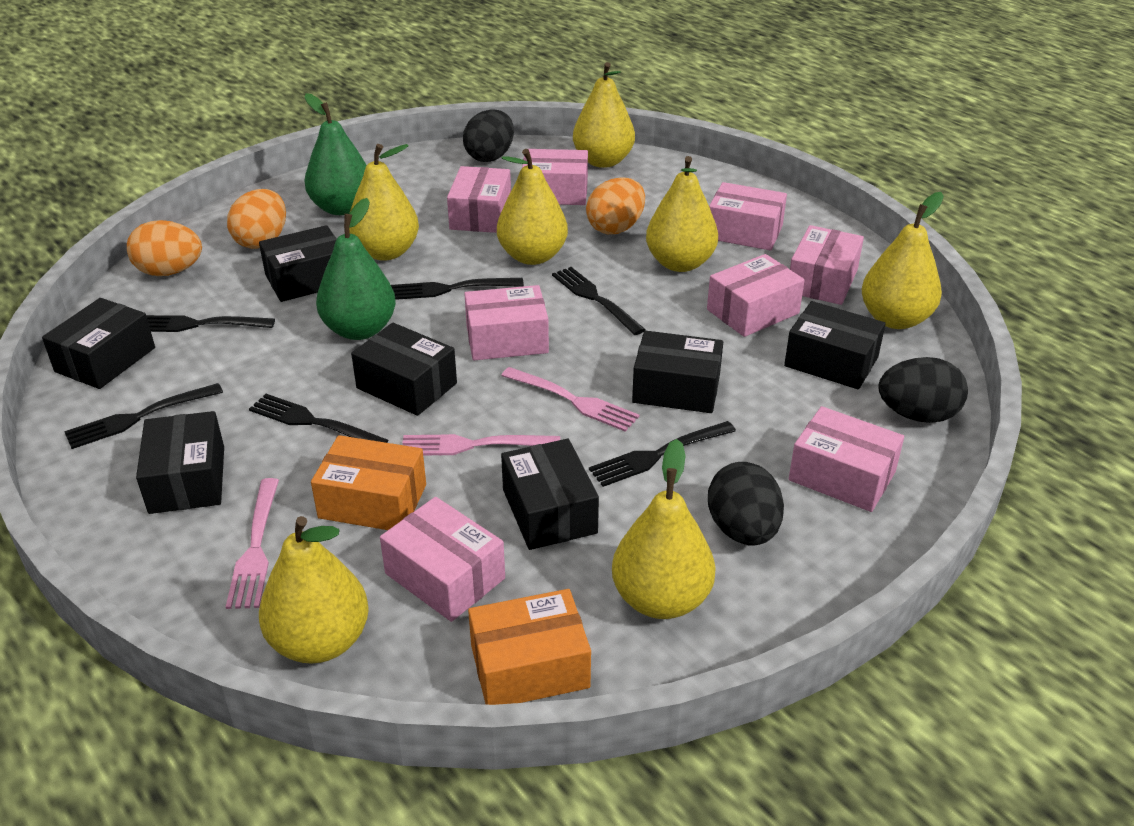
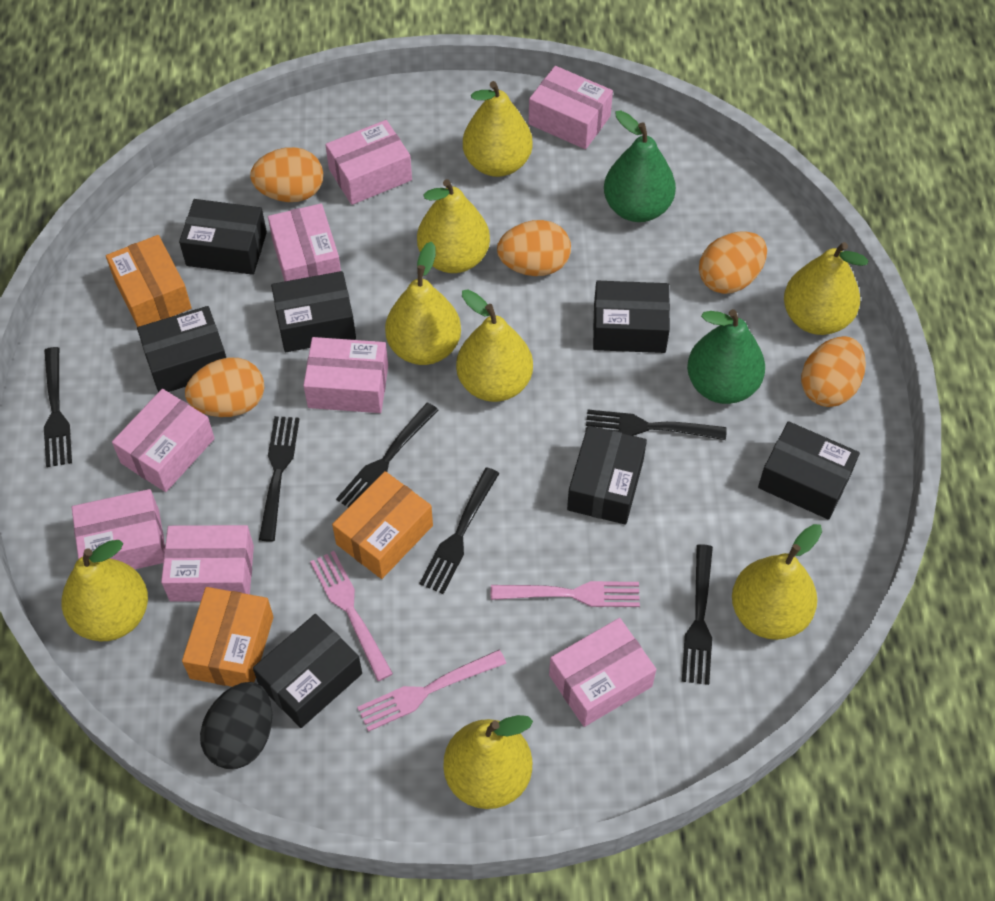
black egg: 3 -> 1
orange box: 2 -> 3
orange egg: 3 -> 5
yellow pear: 7 -> 8

